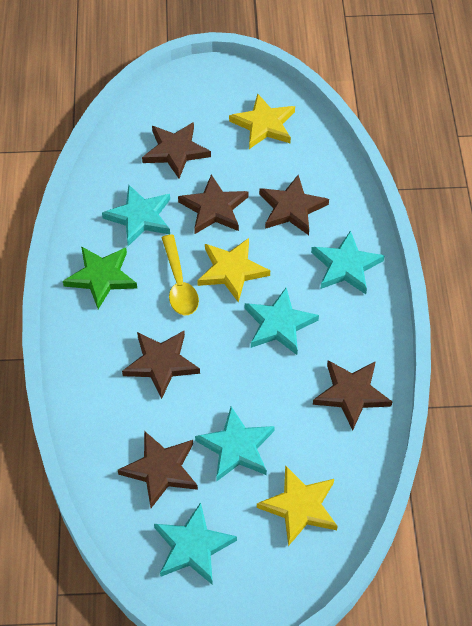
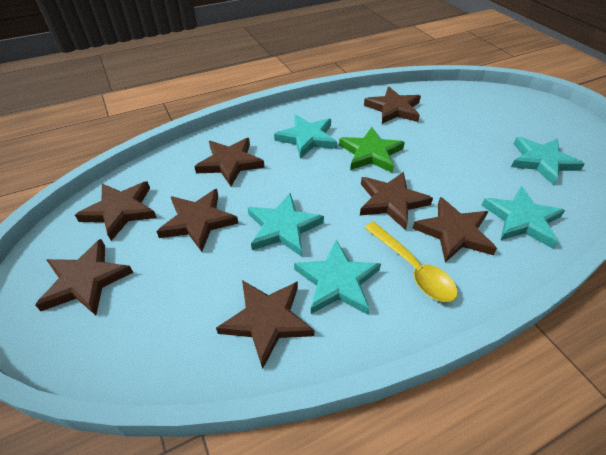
brown star: 6 -> 8
yellow star: 3 -> 0

